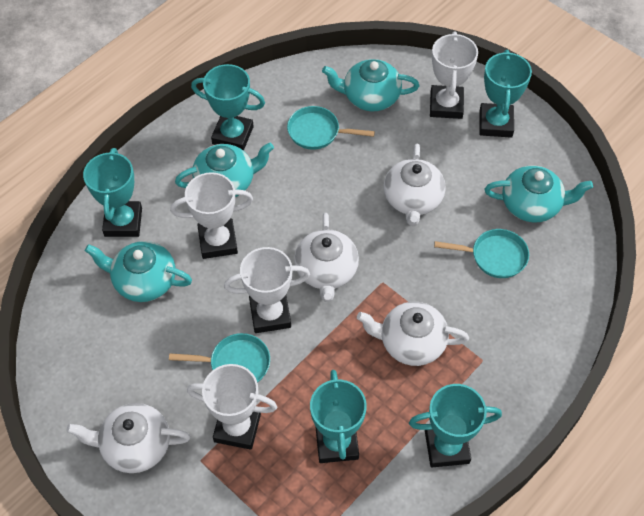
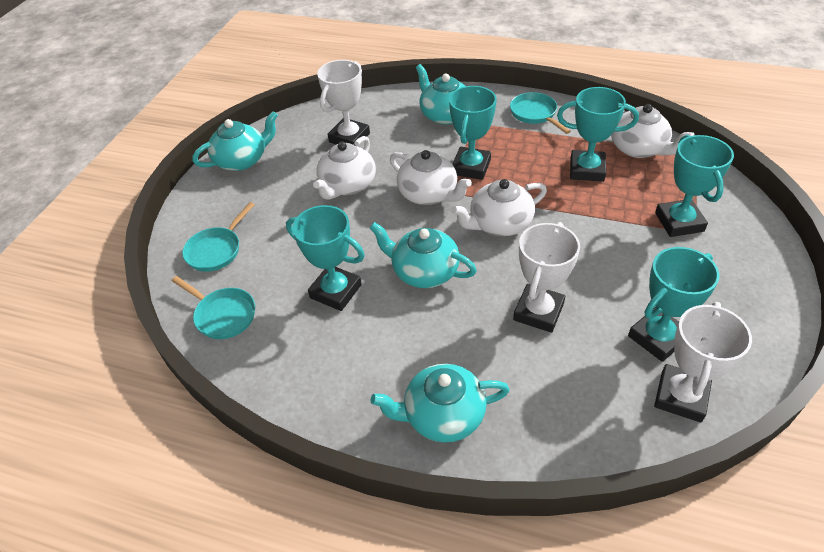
white trophy: 4 -> 3

